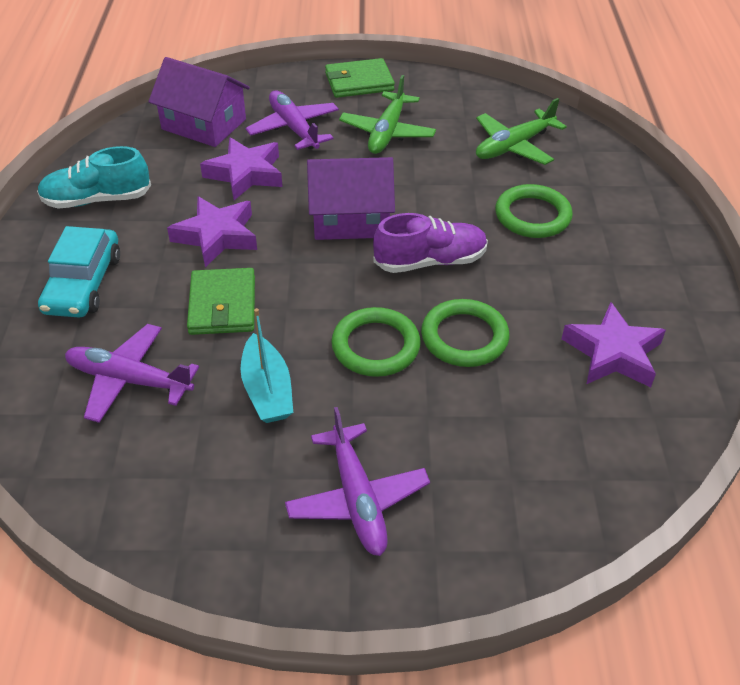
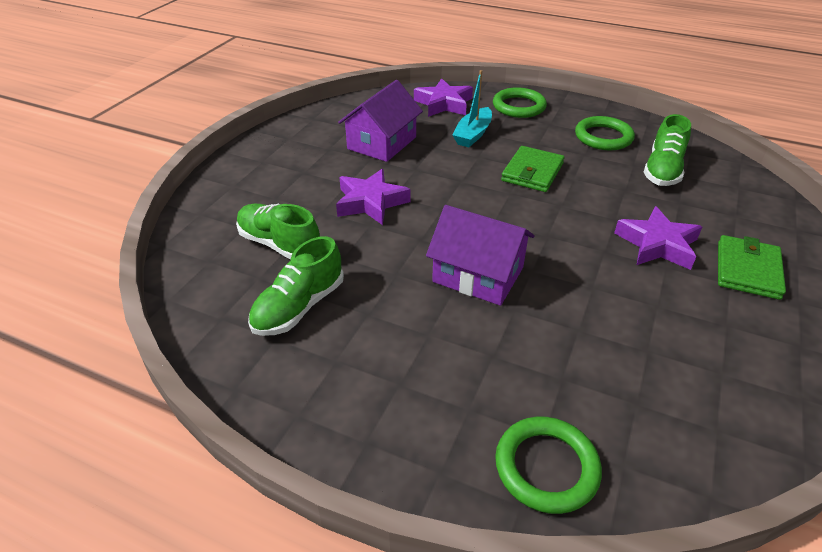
green plane: 2 -> 0
green shoe: 0 -> 3
purple plane: 3 -> 0
purple shoe: 1 -> 0
turquoise car: 1 -> 0
turquoise shoe: 1 -> 0

